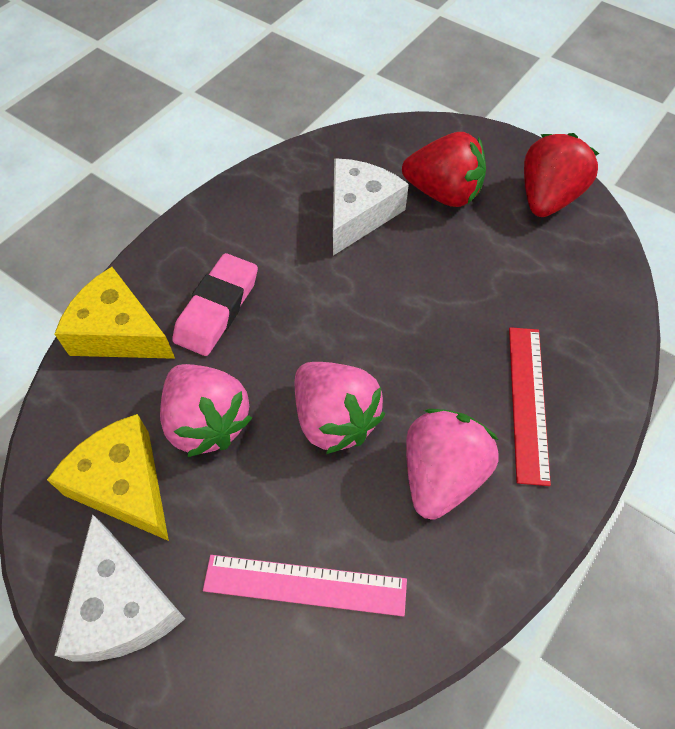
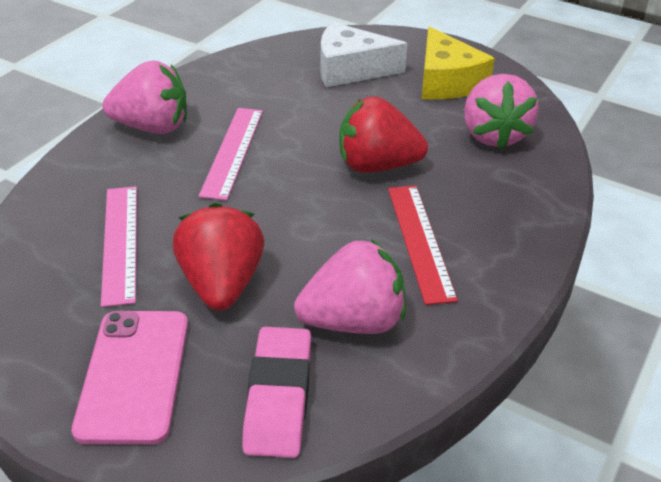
pink phone: 0 -> 1
pink ruler: 1 -> 2
white cheese: 2 -> 1
yellow cheese: 2 -> 1

